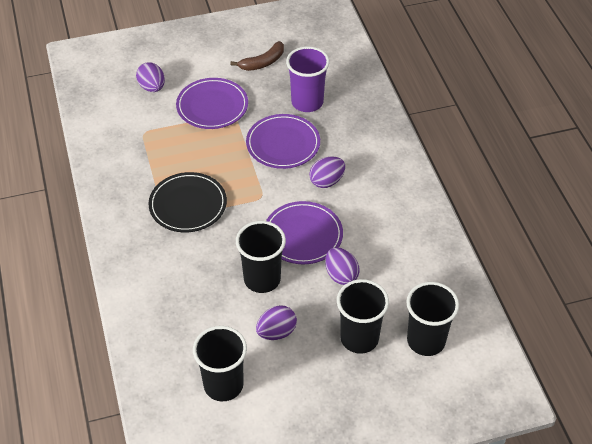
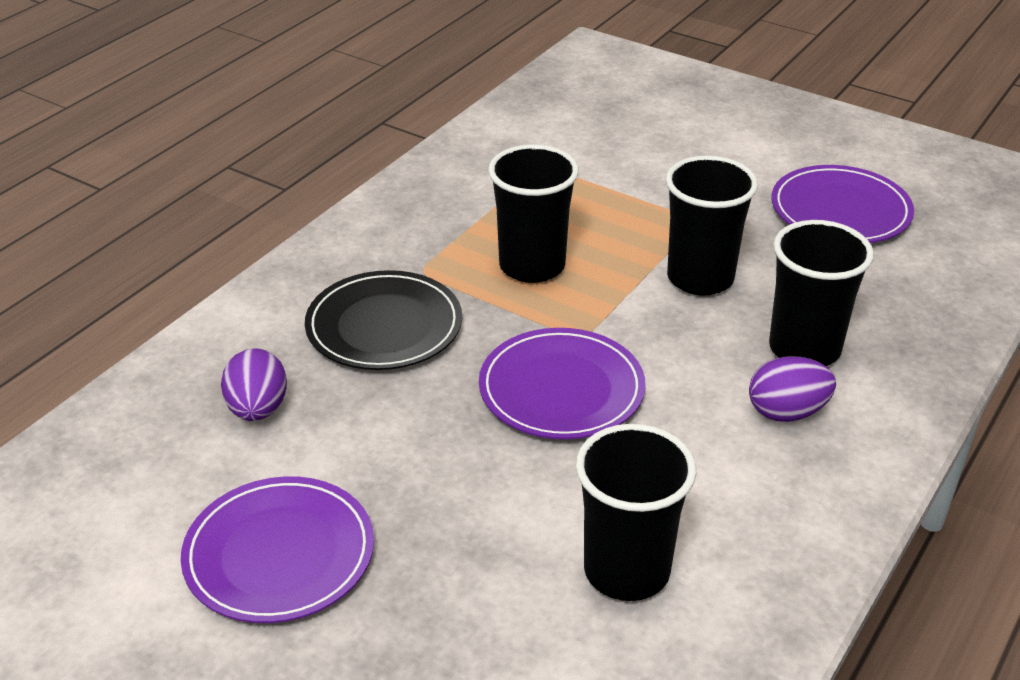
brown banana: 1 -> 0
purple cup: 1 -> 0
purple egg: 4 -> 2

